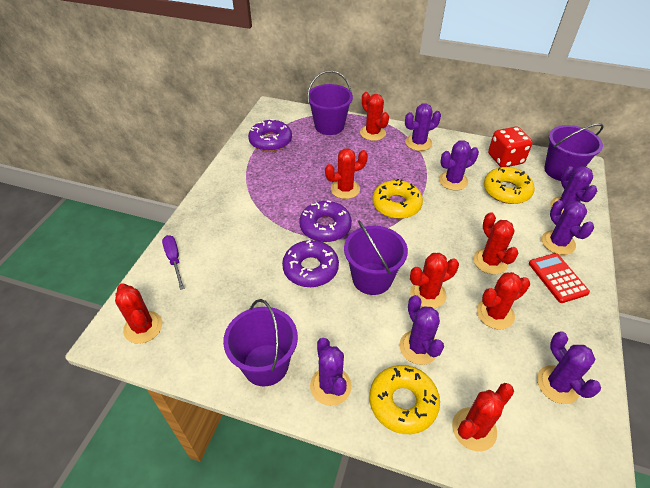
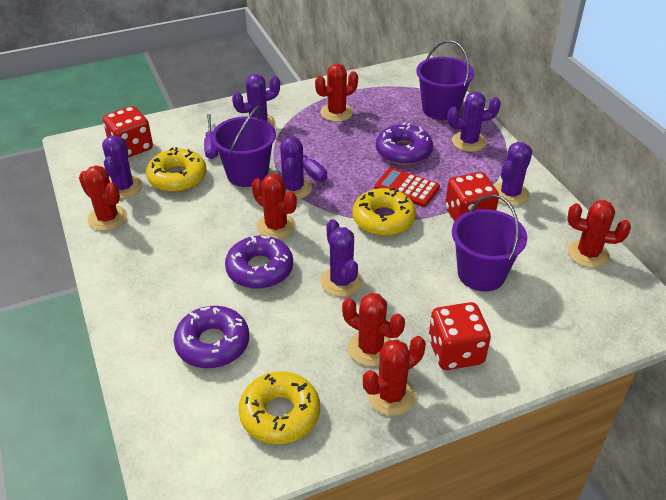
purple bucket: 4 -> 3
purple cactus: 7 -> 6
purple screwdriver: 1 -> 2
red cactus: 7 -> 6
red dice: 1 -> 3

